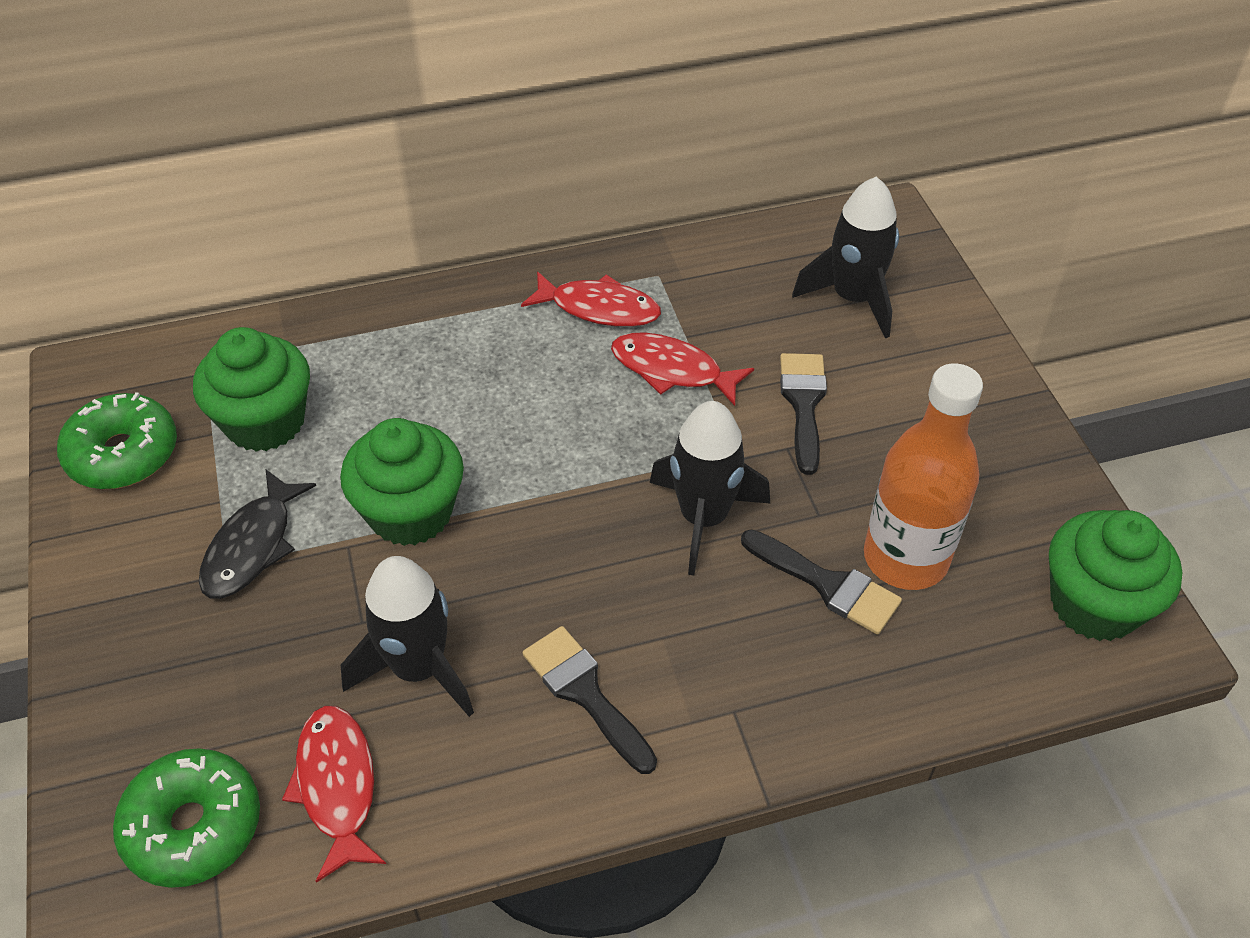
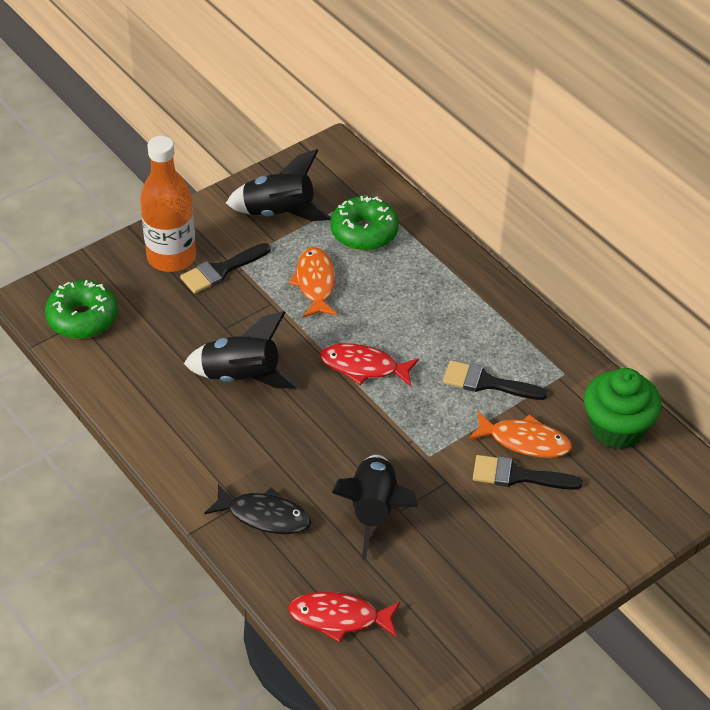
green cupcake: 3 -> 1
orange fish: 0 -> 2
red fish: 3 -> 2

